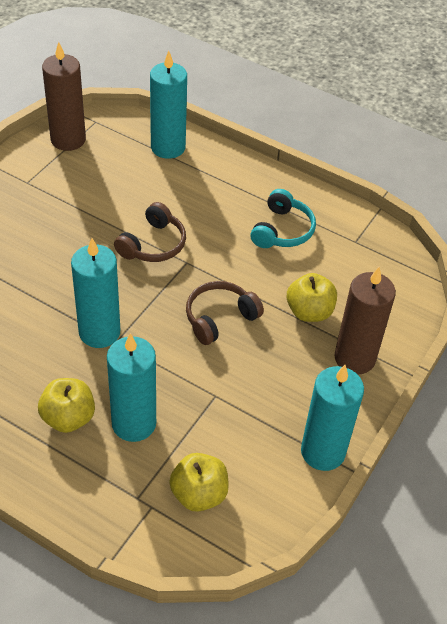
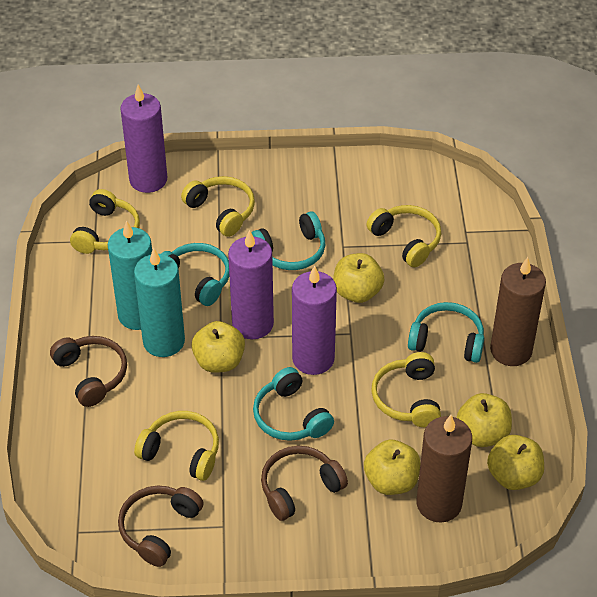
brown headphones: 2 -> 3
purple candle: 0 -> 3
turquoise candle: 4 -> 2
turquoise headphones: 1 -> 4
yellow apple: 3 -> 5
yellow headphones: 0 -> 5

